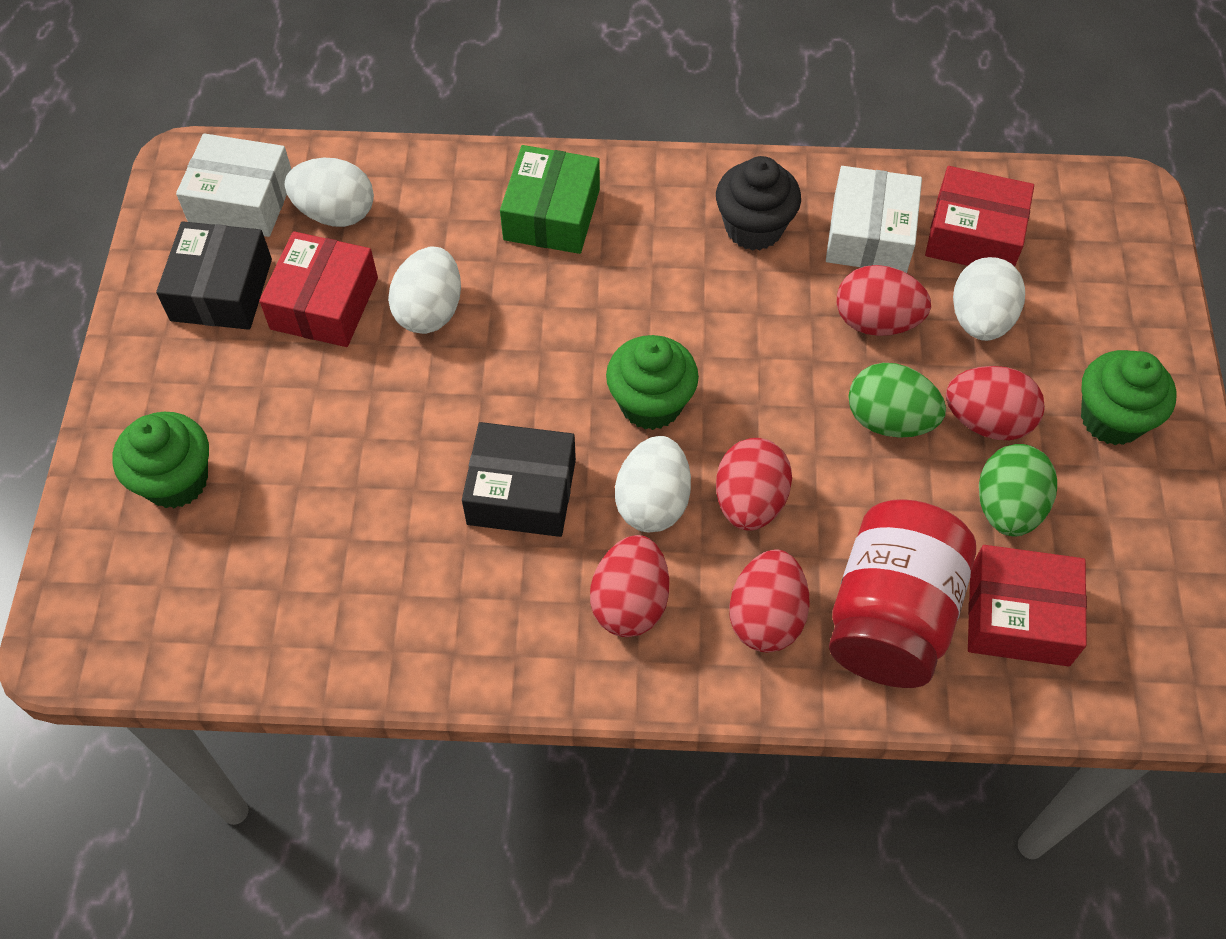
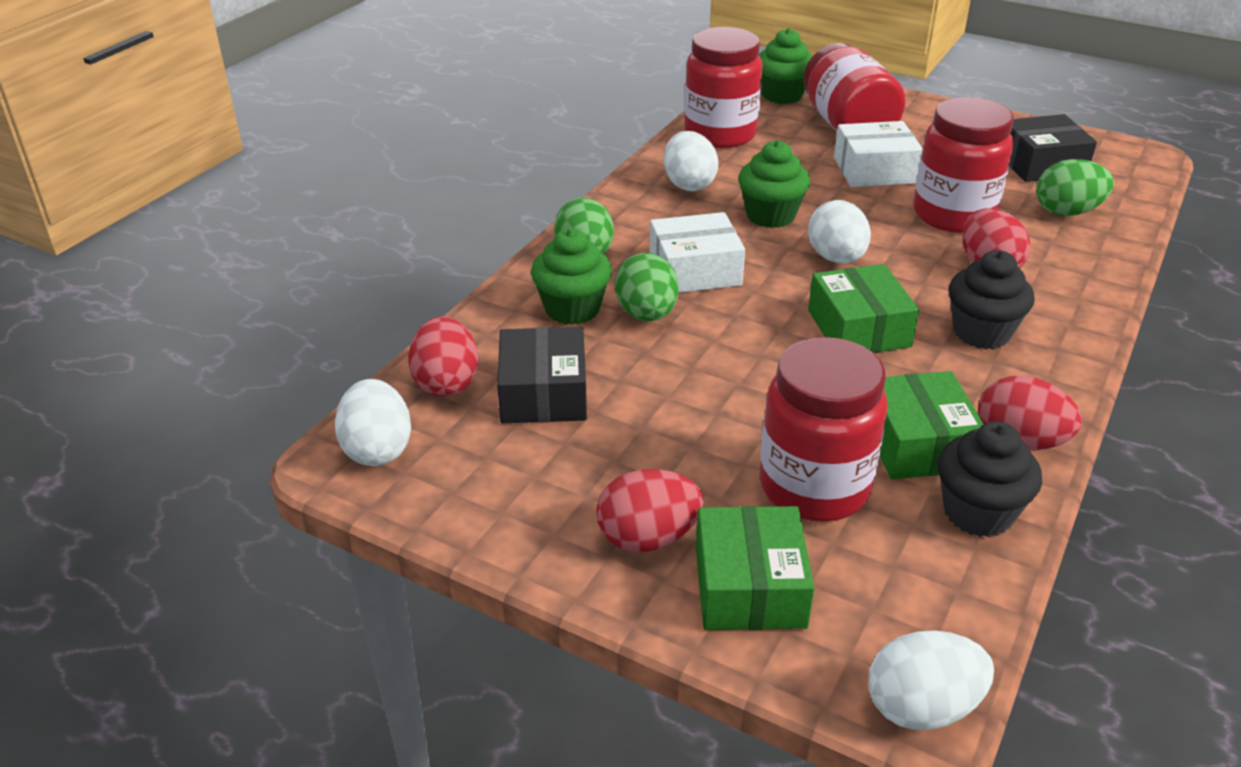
black cupcake: 1 -> 2
green box: 1 -> 3
green egg: 2 -> 3
red box: 3 -> 0
red egg: 5 -> 4
red jar: 1 -> 4

